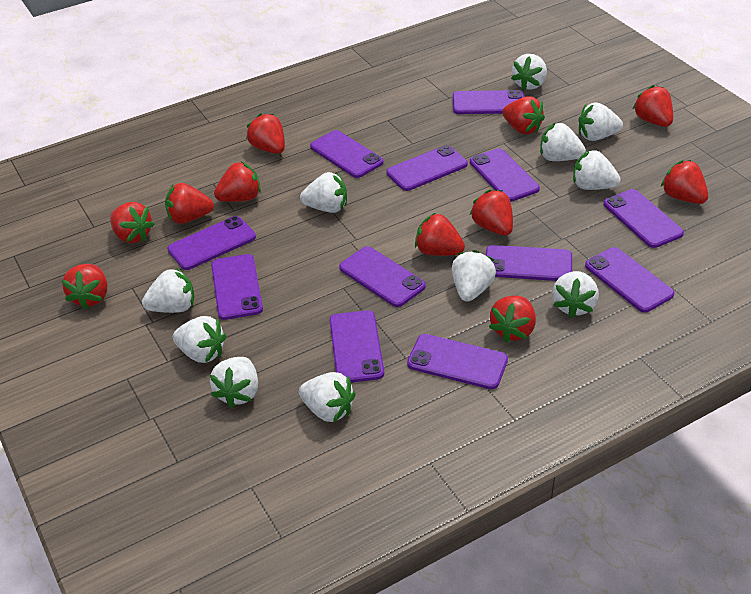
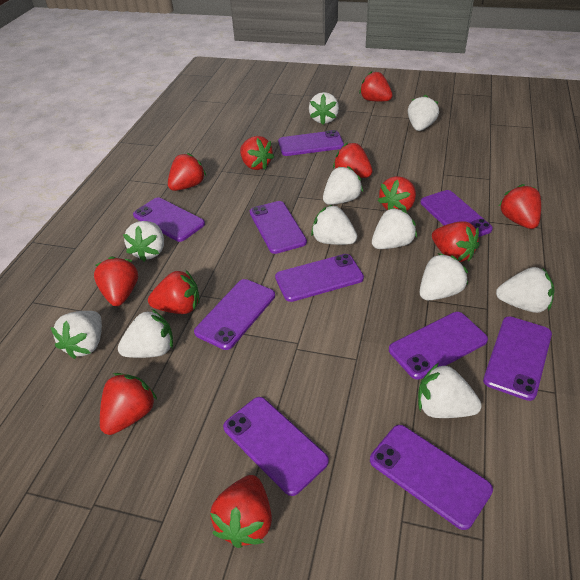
purple phone: 12 -> 10

